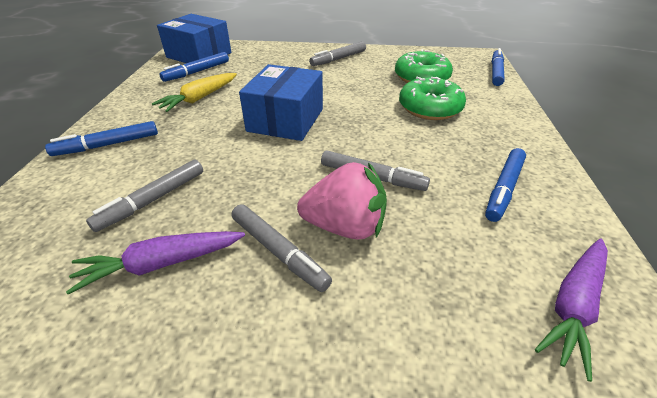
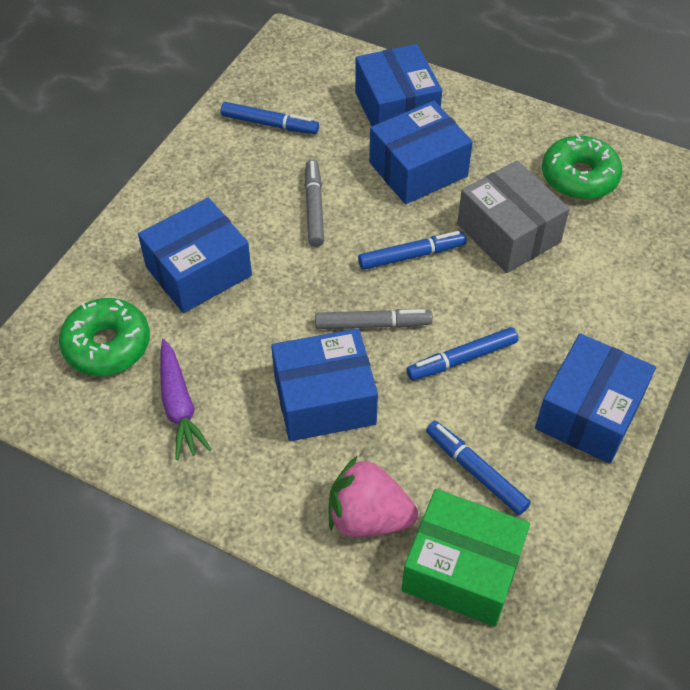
blue box: 2 -> 5
green box: 0 -> 1
grey box: 0 -> 1
grey marker: 4 -> 2
purple carrot: 2 -> 1
yellow carrot: 1 -> 0

